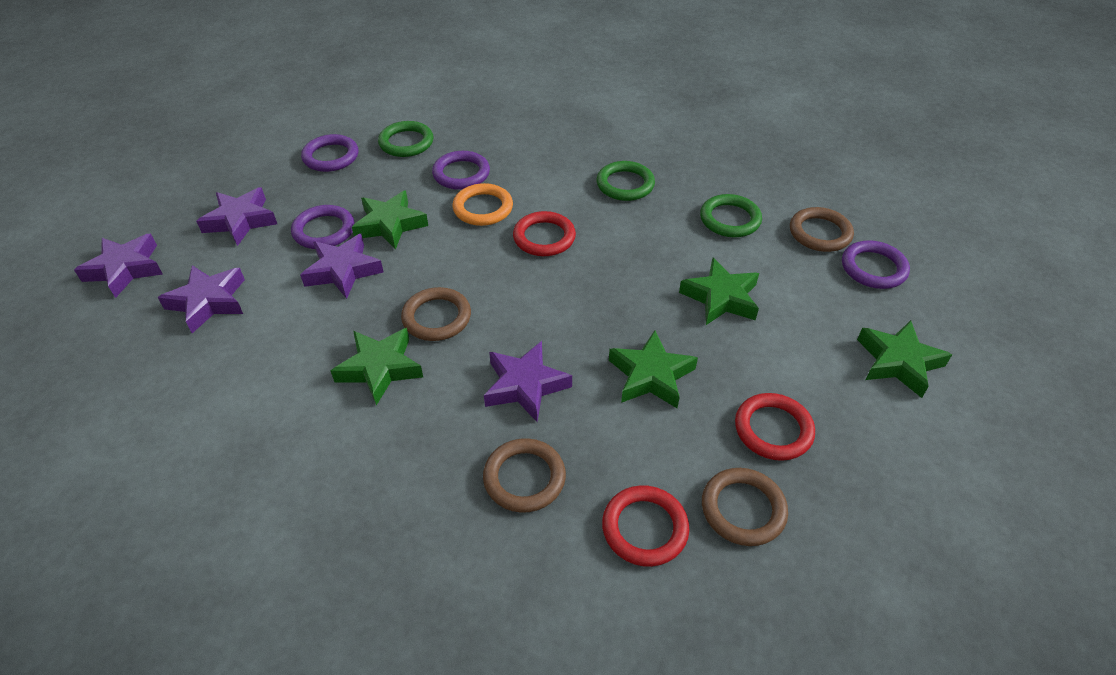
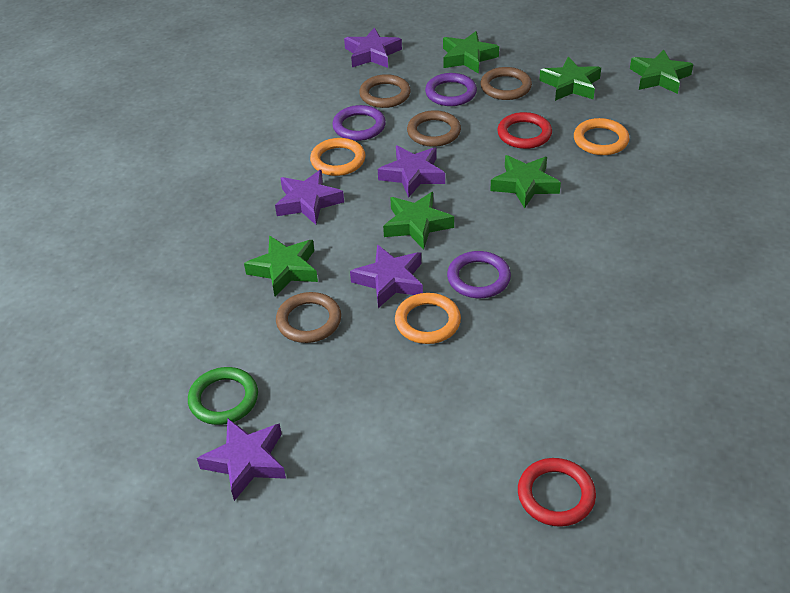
green ring: 3 -> 1
green star: 5 -> 6
orange ring: 1 -> 3
purple ring: 4 -> 3
red ring: 3 -> 2

